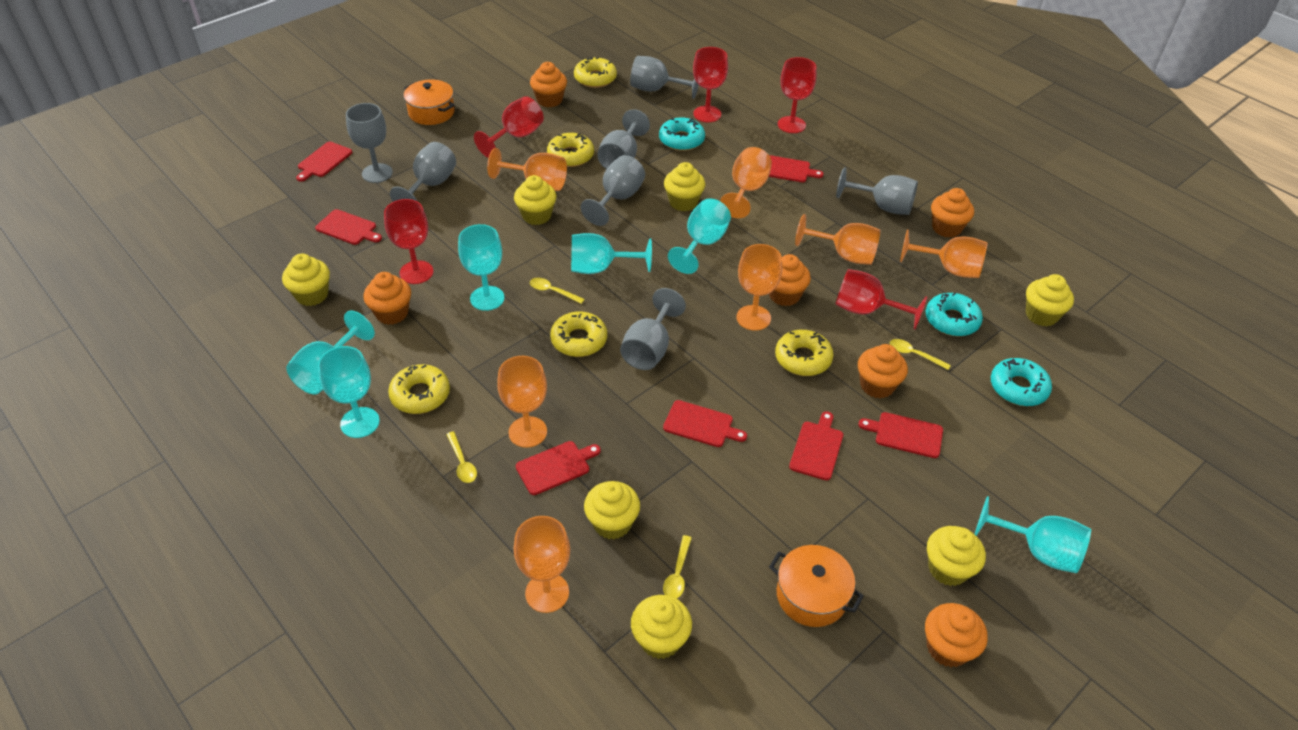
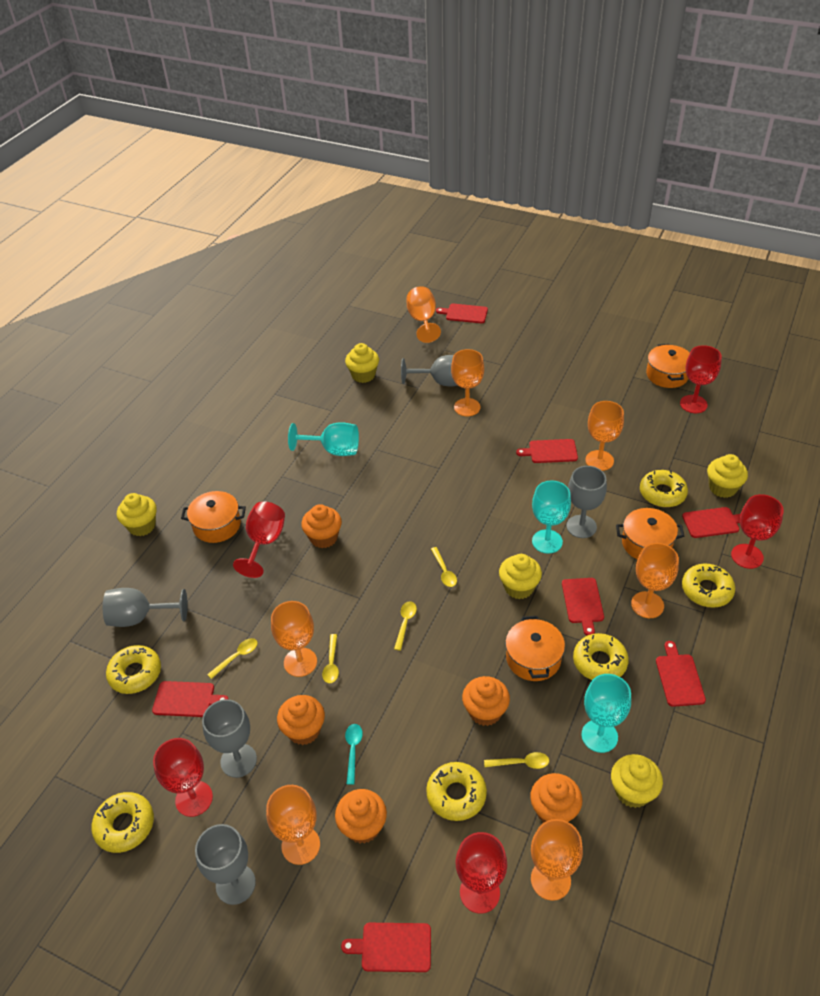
grey goblet: 7 -> 5
orange cupcake: 6 -> 5
orange pot: 2 -> 4
turquoise donut: 3 -> 0
turquoise goblet: 6 -> 3
turquoise spoon: 0 -> 1
yellow cupcake: 7 -> 5
yellow donut: 5 -> 6
yellow spoon: 4 -> 5

